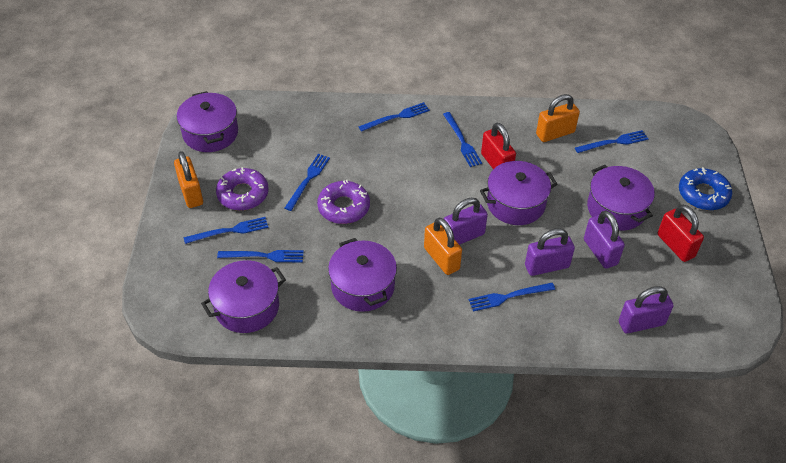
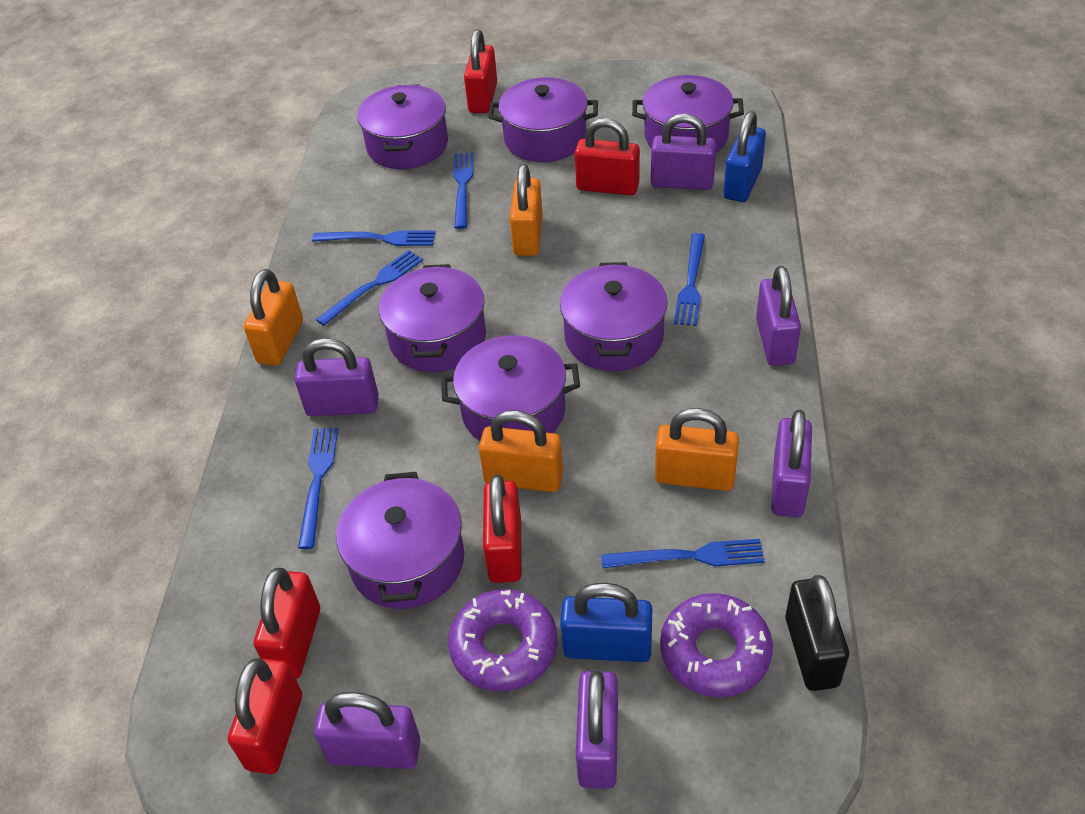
black padlock: 0 -> 1
blue donut: 1 -> 0
blue fork: 7 -> 6
blue padlock: 0 -> 2
orange padlock: 3 -> 4
purple padlock: 4 -> 6
purple pot: 5 -> 7
red padlock: 2 -> 5

